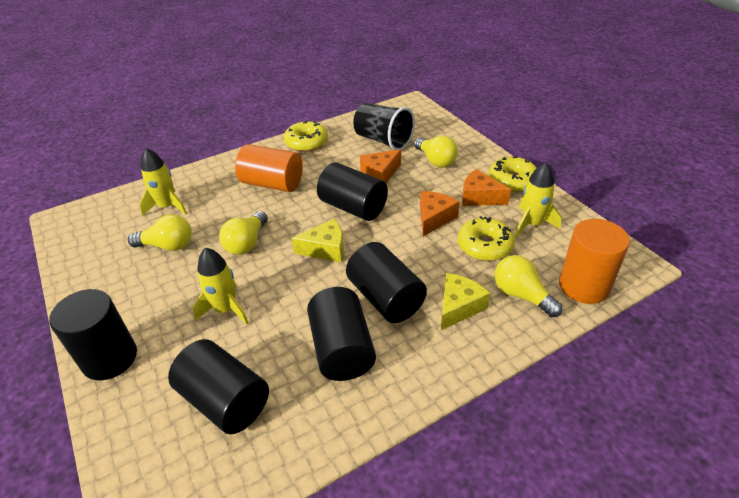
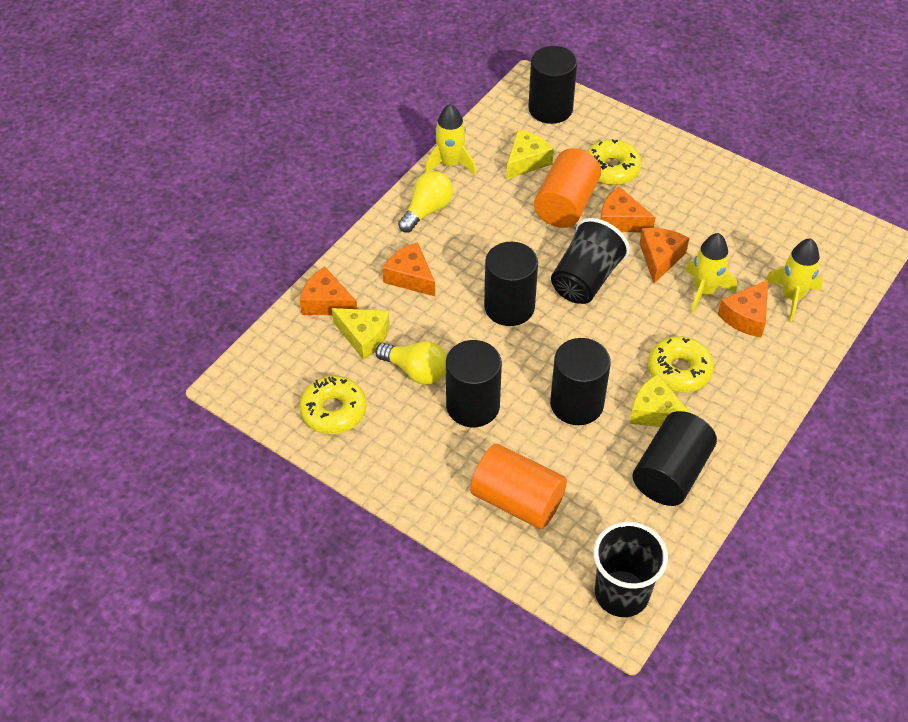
black cup: 1 -> 2
orange cheese: 3 -> 5
yellow cheese: 2 -> 3
yellow light bulb: 4 -> 2

